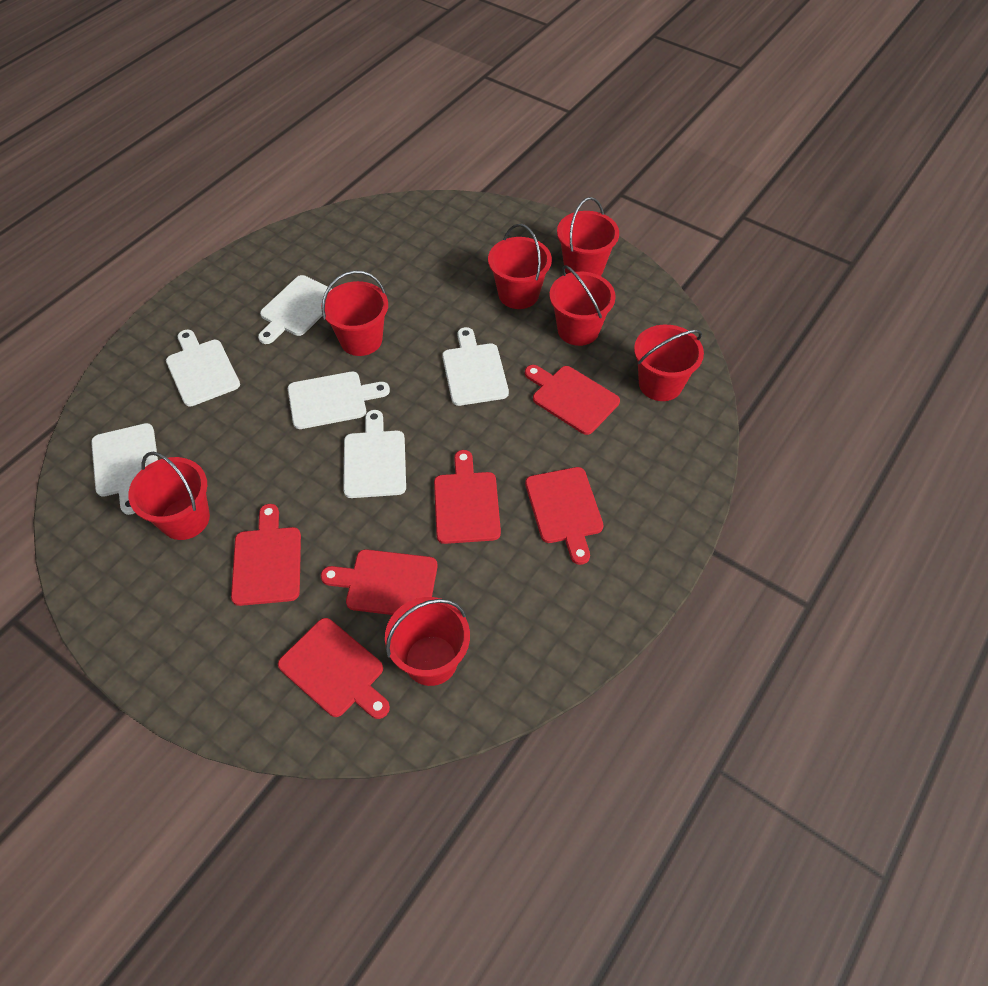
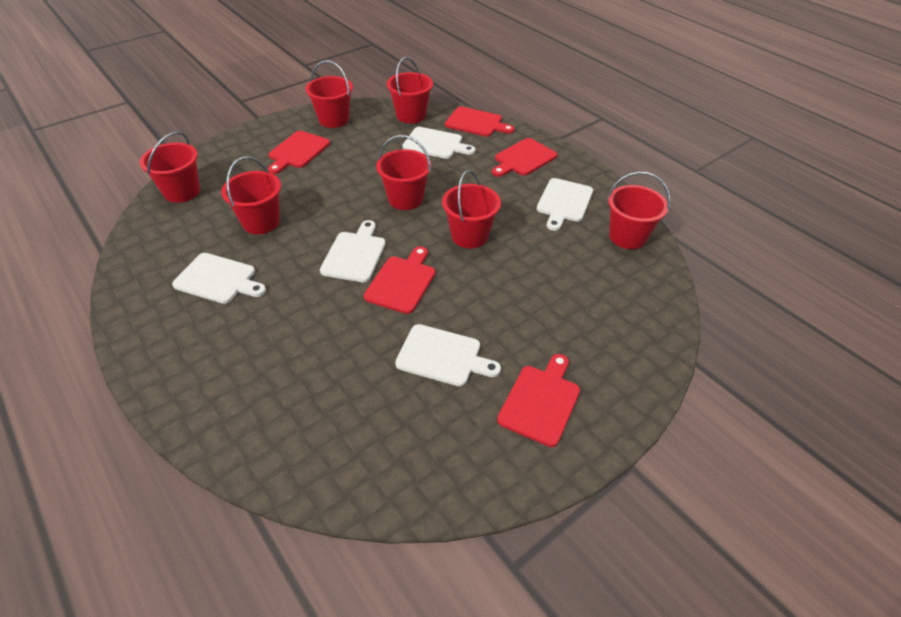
red cutting board: 6 -> 5
white cutting board: 6 -> 5

